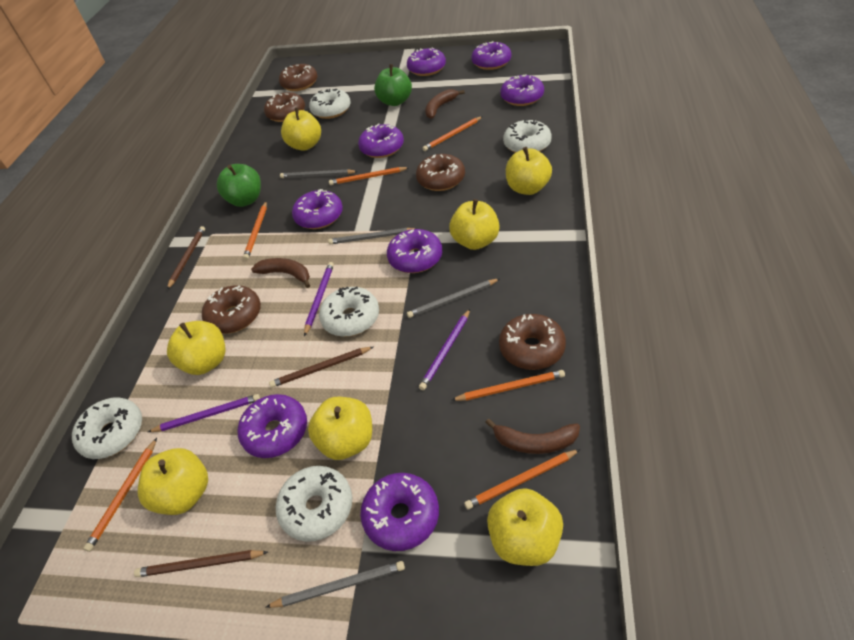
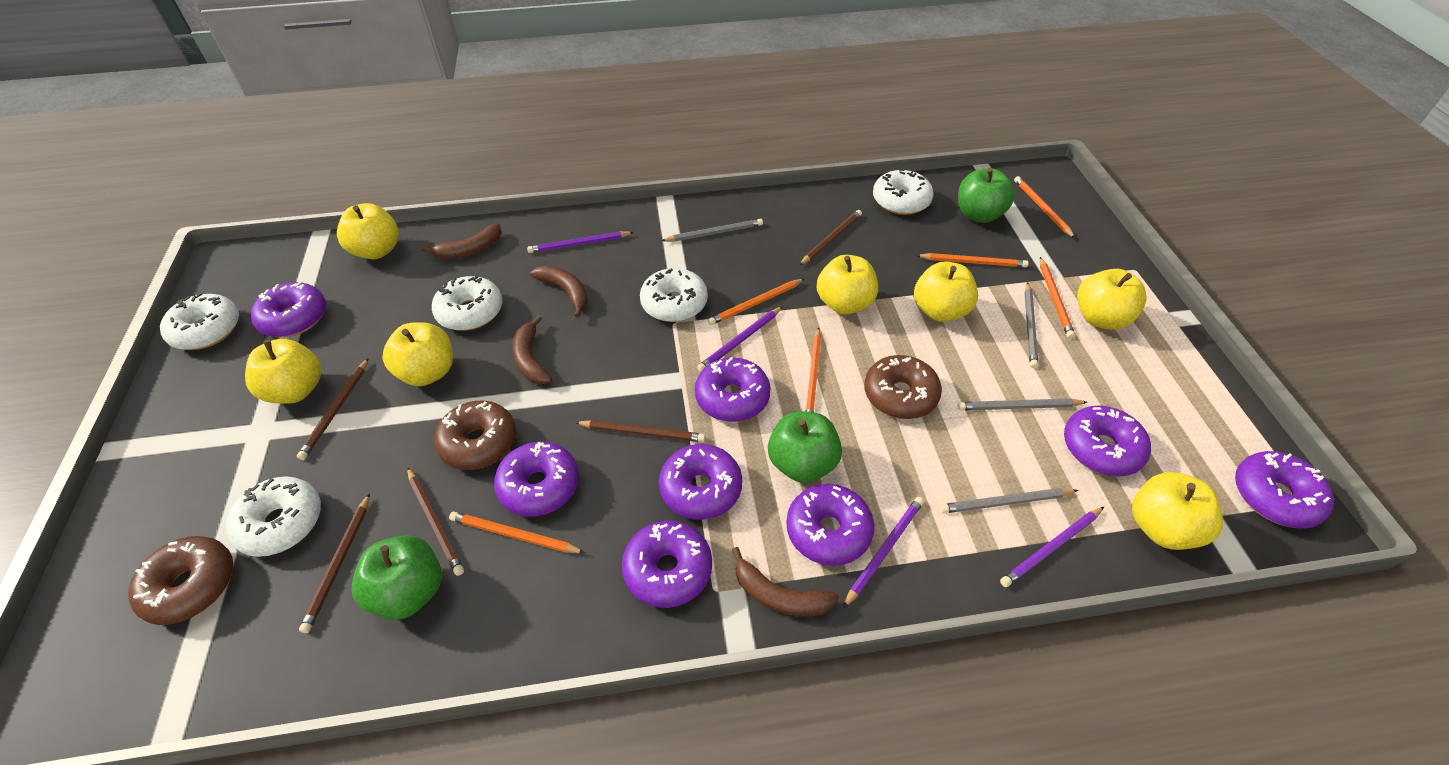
brown banana: 3 -> 4
brown donut: 5 -> 3
brown pencil: 3 -> 5
green apple: 2 -> 3
purple pencil: 3 -> 4

